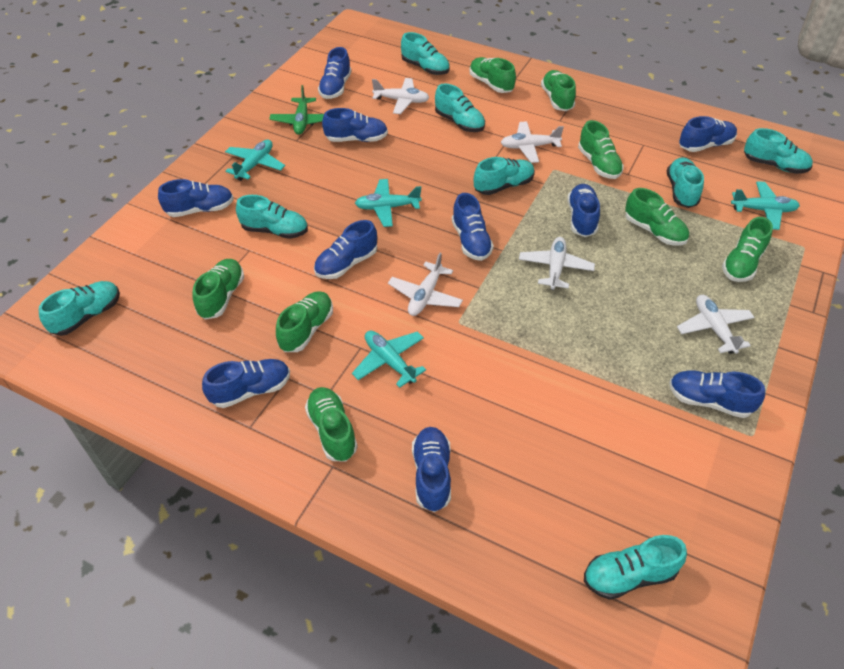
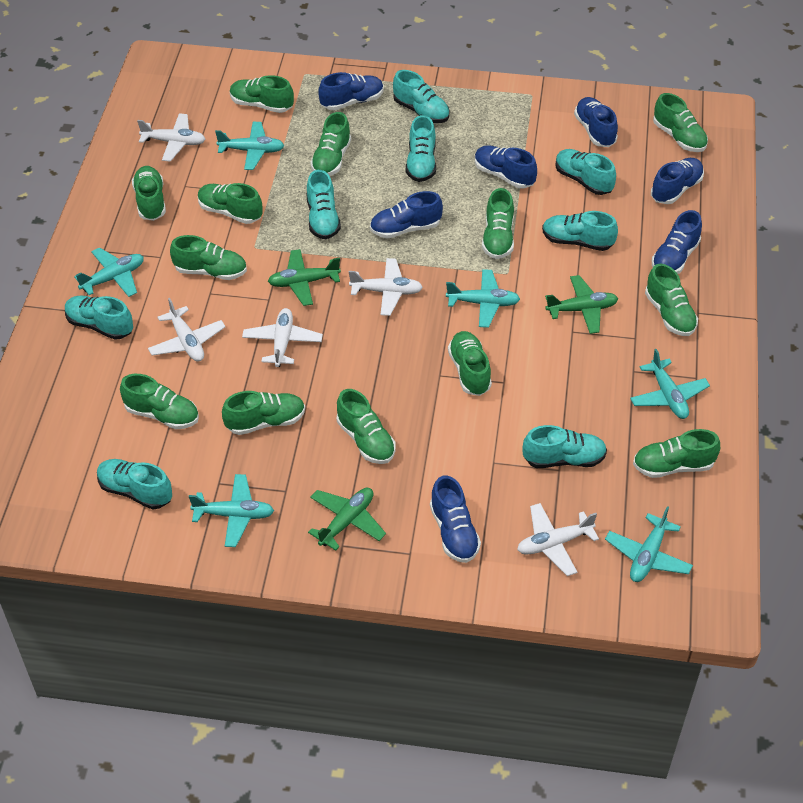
blue shoe: 10 -> 7
green plane: 1 -> 3
green shoe: 8 -> 13
turquoise plane: 4 -> 6

